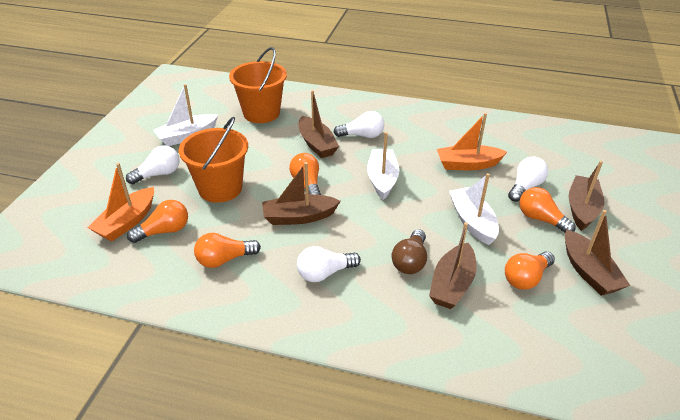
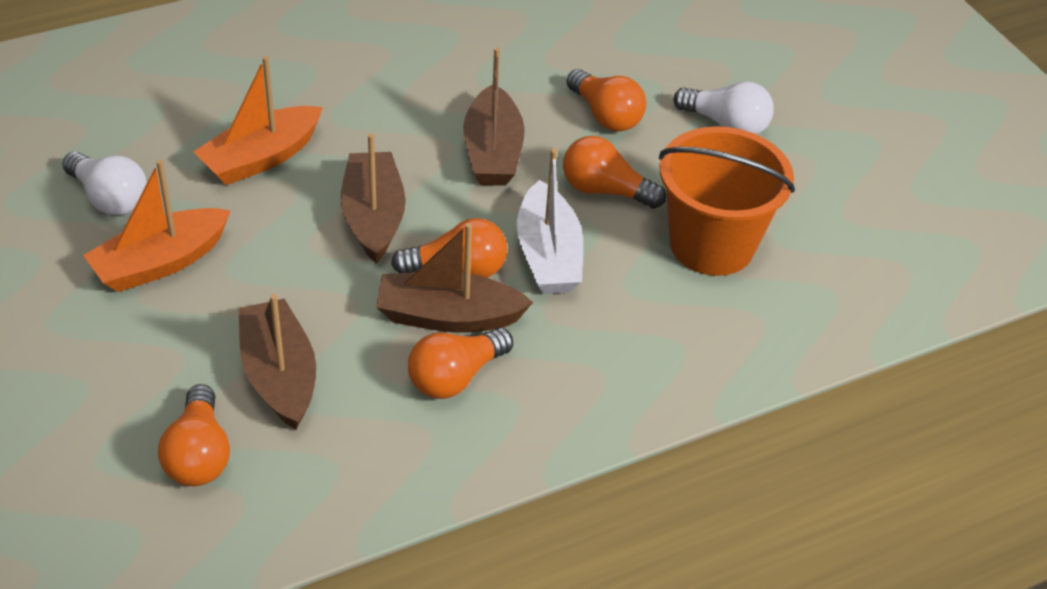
brown boat: 5 -> 4
brown light bulb: 1 -> 0
orange bucket: 2 -> 1
white boat: 3 -> 1
white light bulb: 4 -> 2

